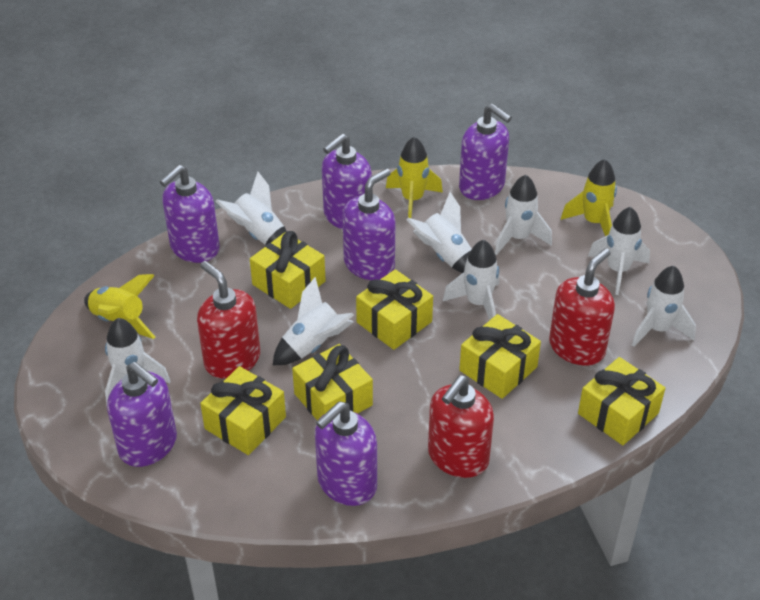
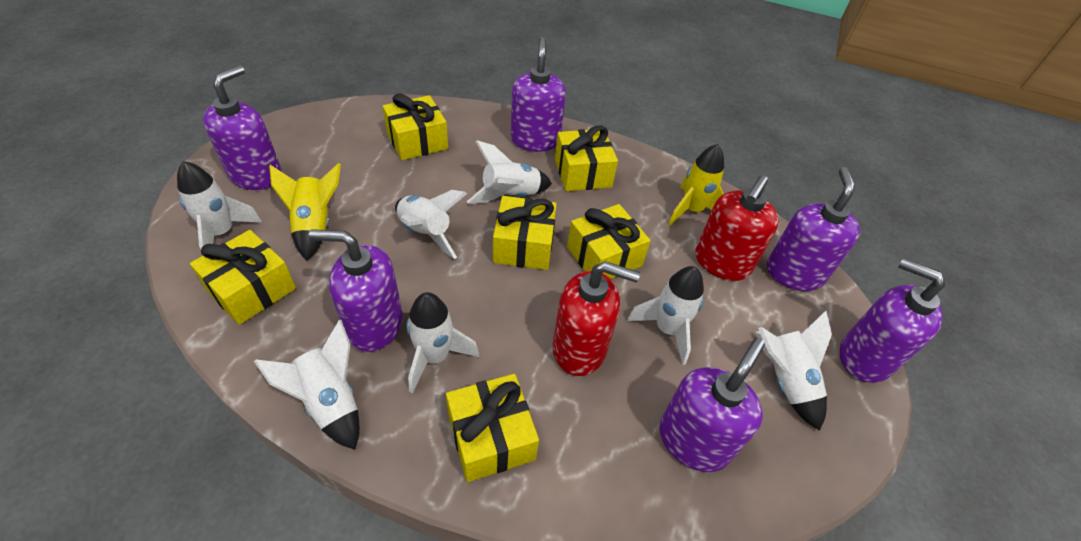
red soap dispenser: 3 -> 2
white rocket: 8 -> 7
yellow rocket: 3 -> 2

